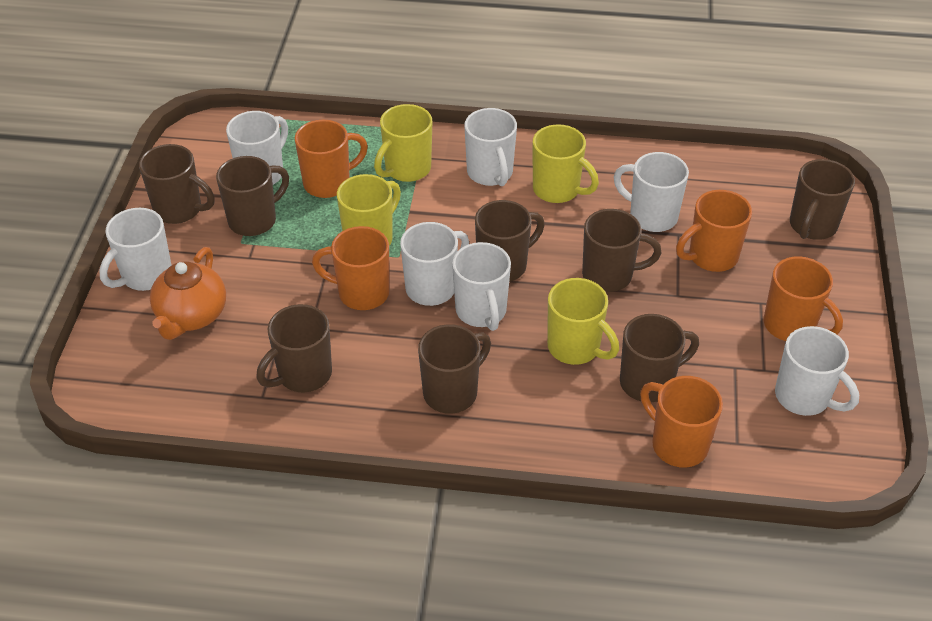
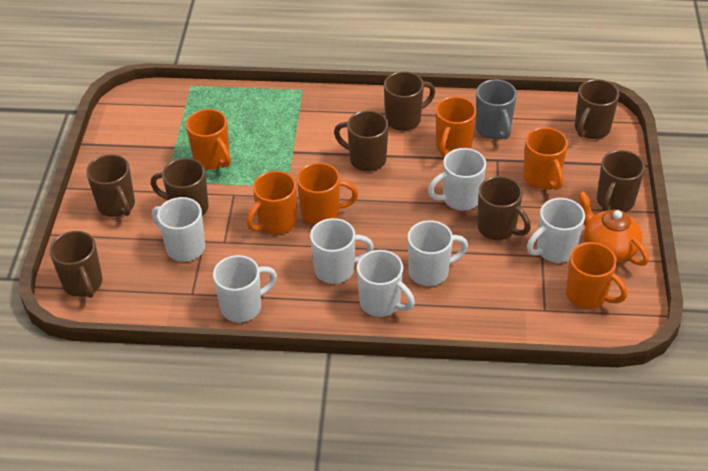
grey mug: 0 -> 1
orange mug: 5 -> 6
yellow mug: 4 -> 0

